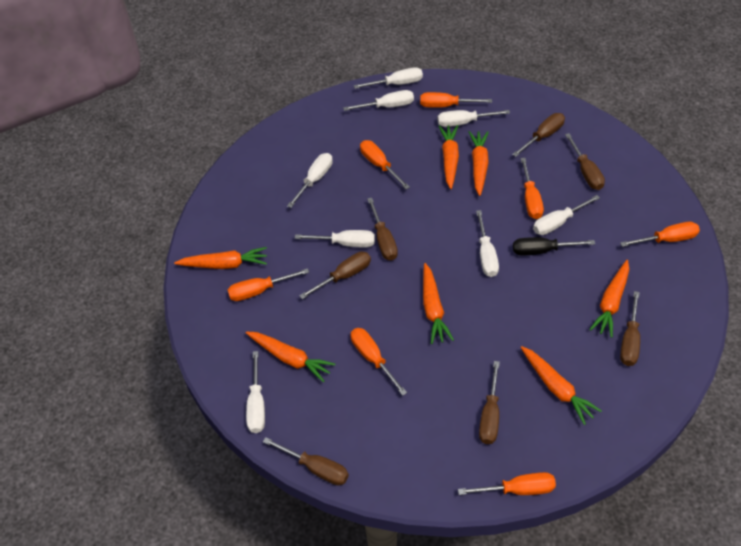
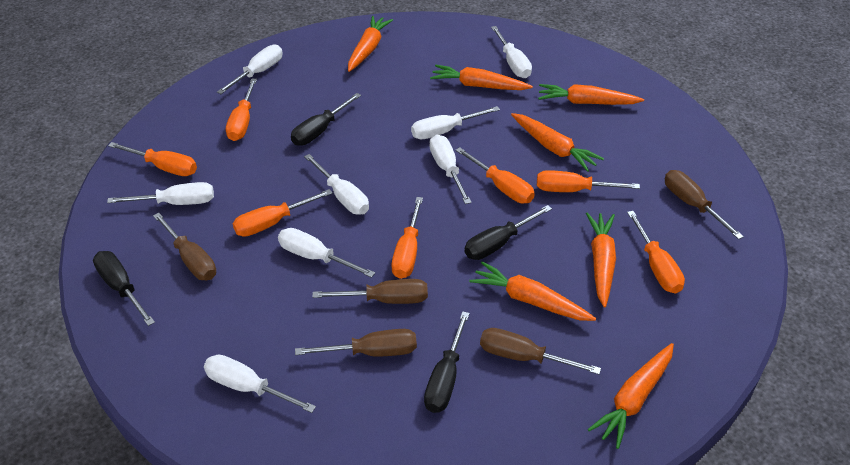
black screwdriver: 1 -> 4
brown screwdriver: 7 -> 5

